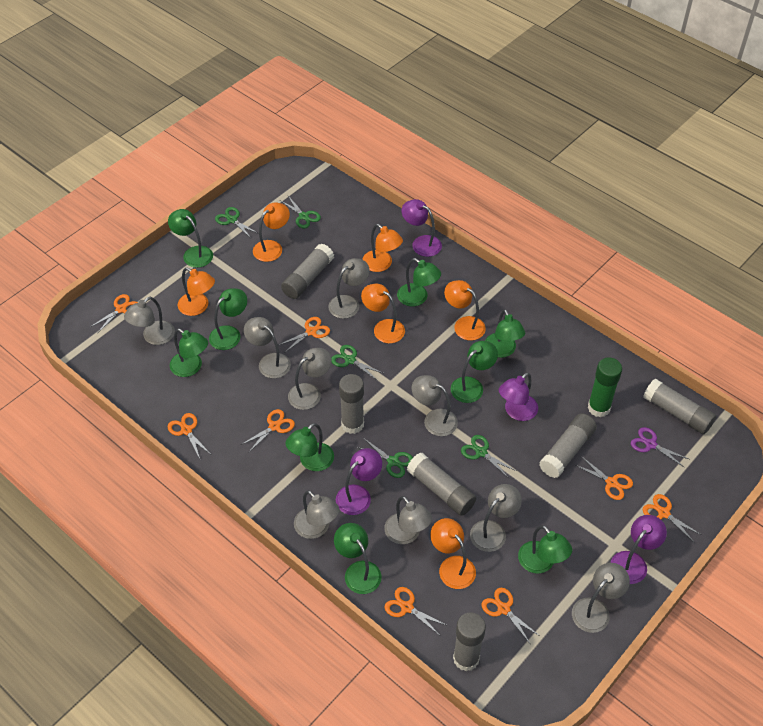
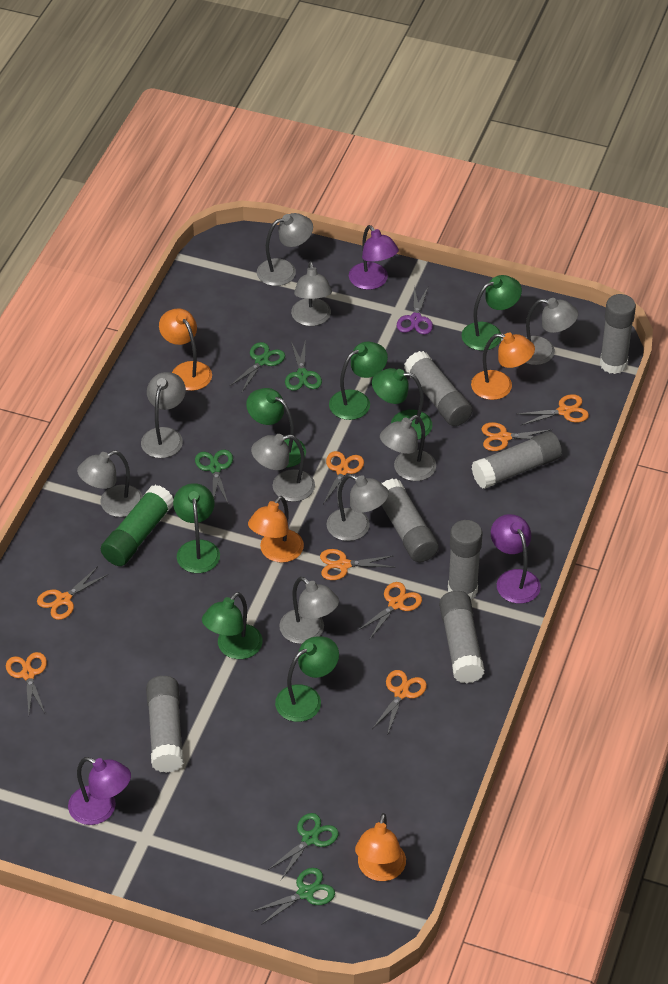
green lamp: 9 -> 7
grey glue stick: 6 -> 7
orange lamp: 6 -> 4
purple lamp: 4 -> 3

